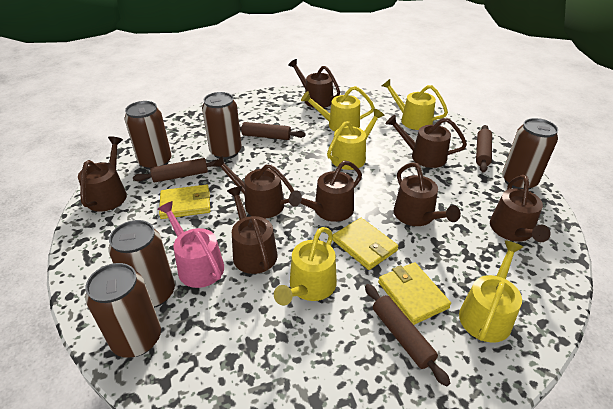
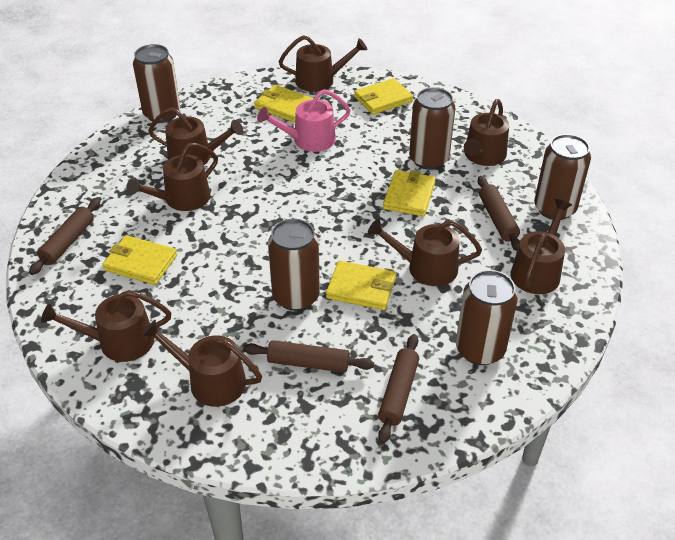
yellow wallet: 3 -> 5
yellow watering can: 5 -> 0

